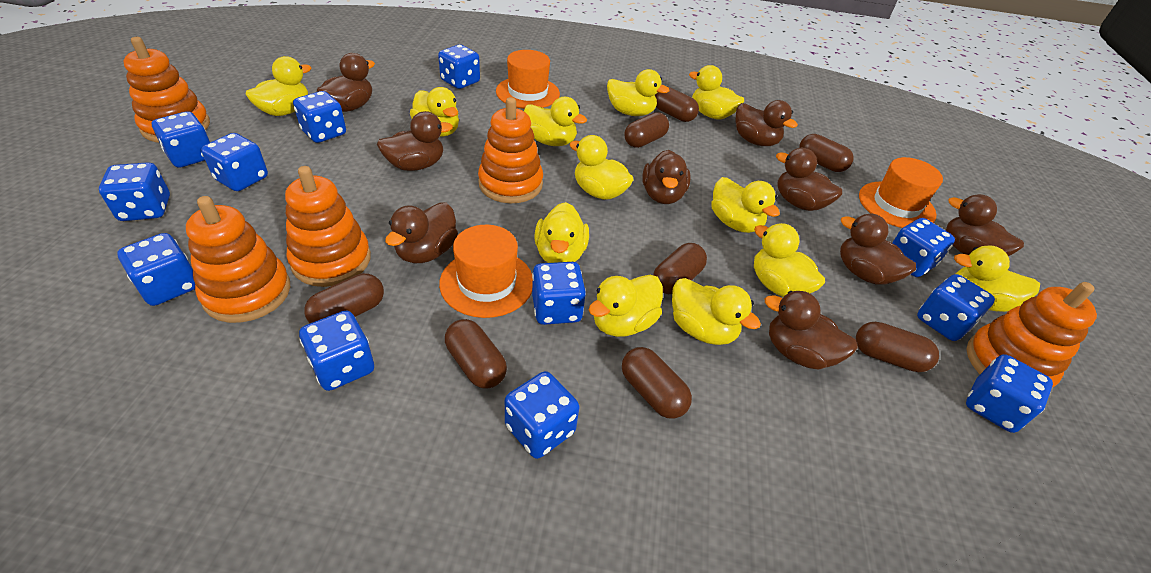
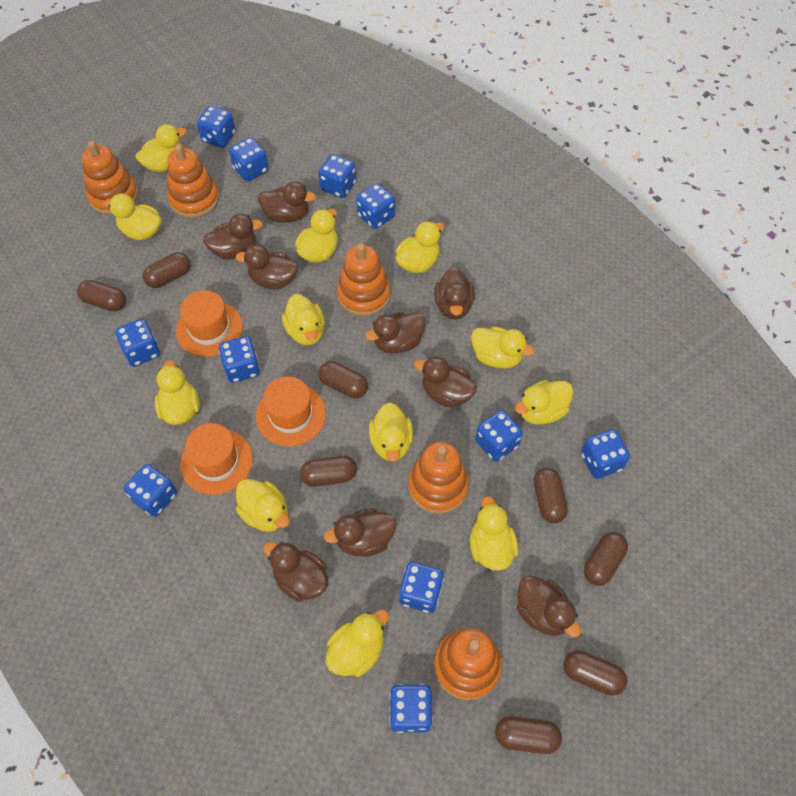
blue dice: 12 -> 11

